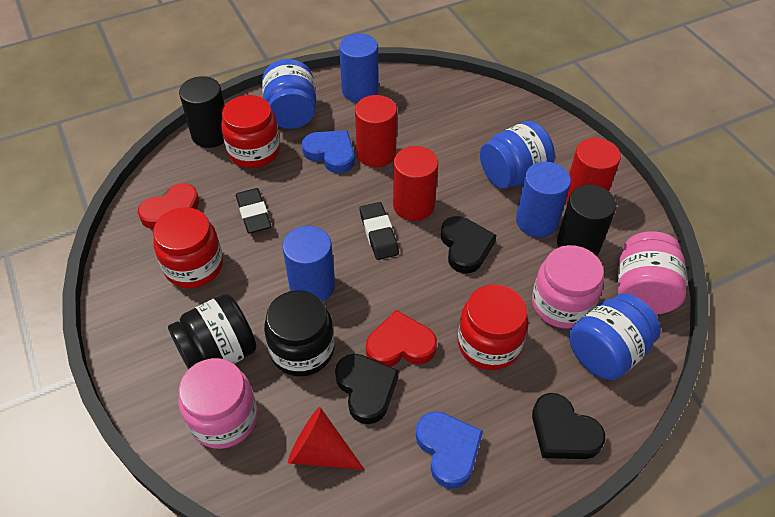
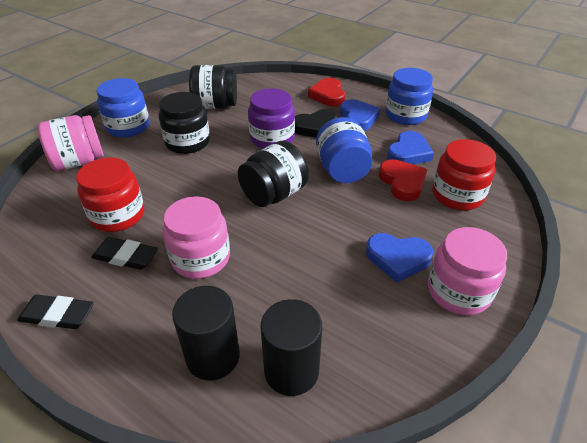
black heart: 3 -> 1
black jar: 2 -> 3
blue cylinder: 3 -> 0
blue heart: 2 -> 3
purple jar: 0 -> 1
red cone: 1 -> 0
red cylinder: 3 -> 0
red jar: 3 -> 2

